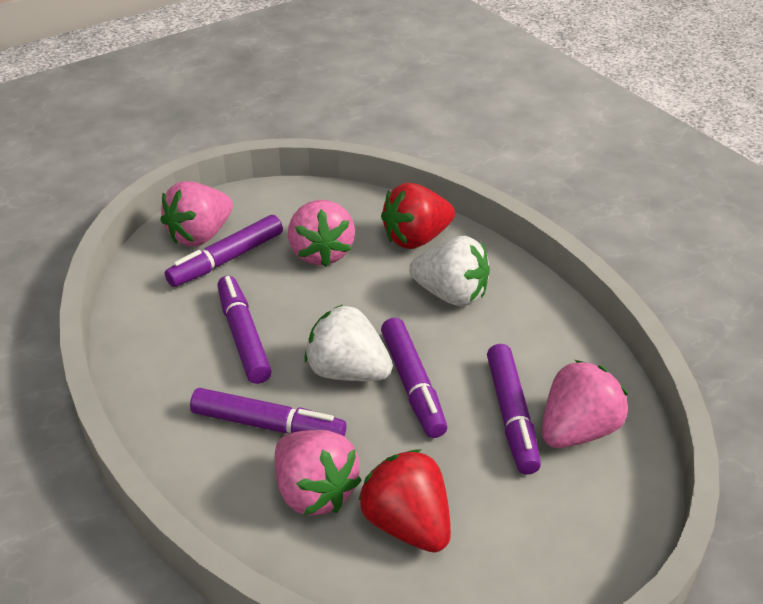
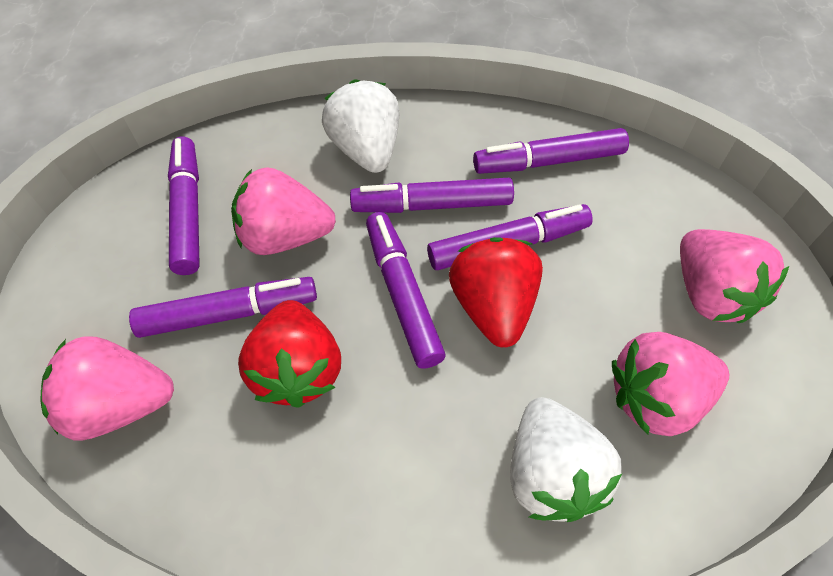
purple marker: 5 -> 6

